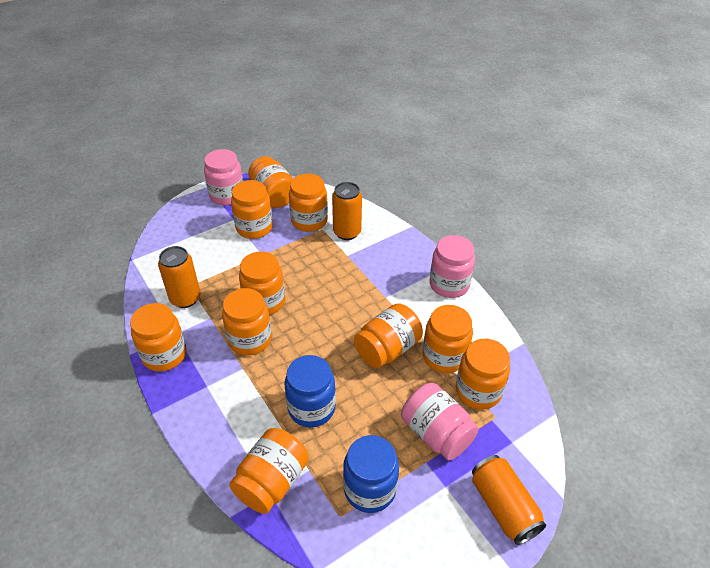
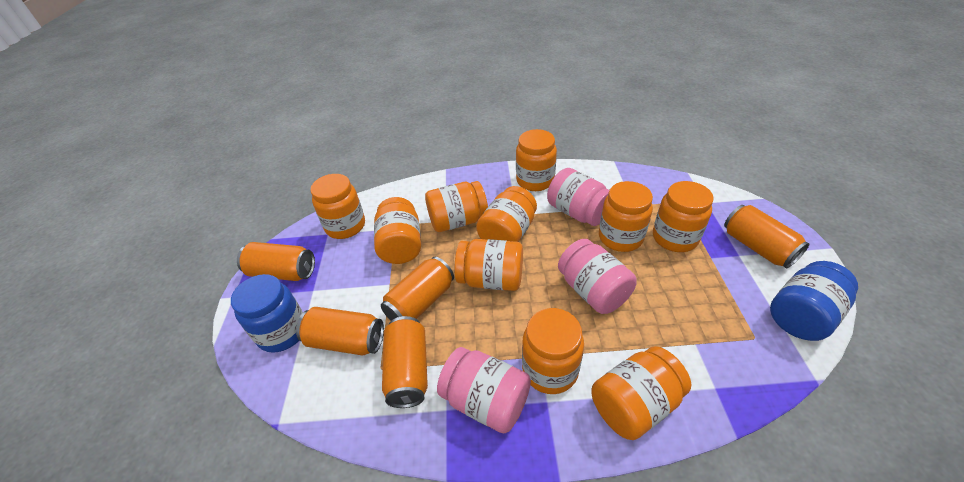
orange can: 3 -> 5

